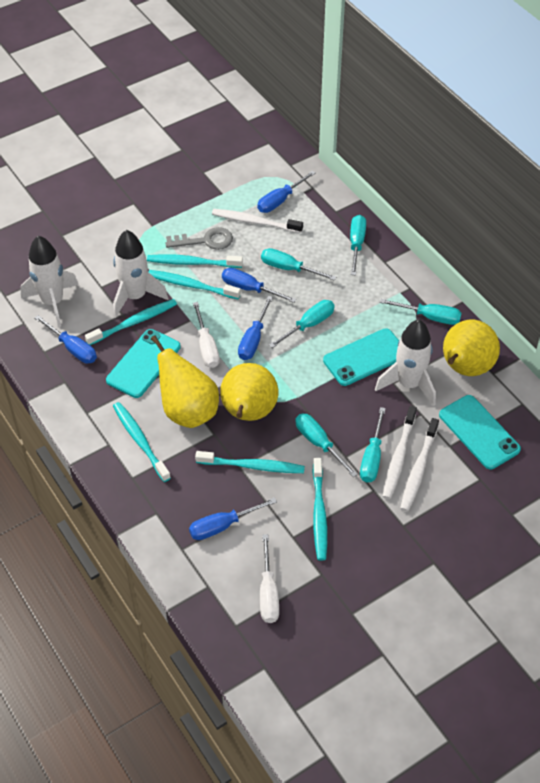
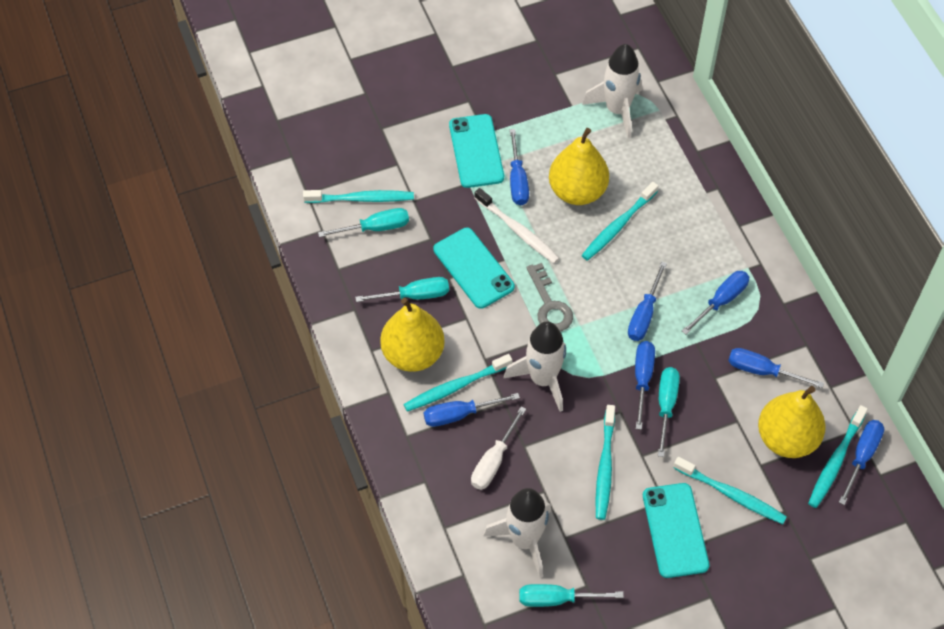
blue screwdriver: 5 -> 7
turquoise screwdriver: 6 -> 4
white screwdriver: 2 -> 1
white toothbrush: 3 -> 1

